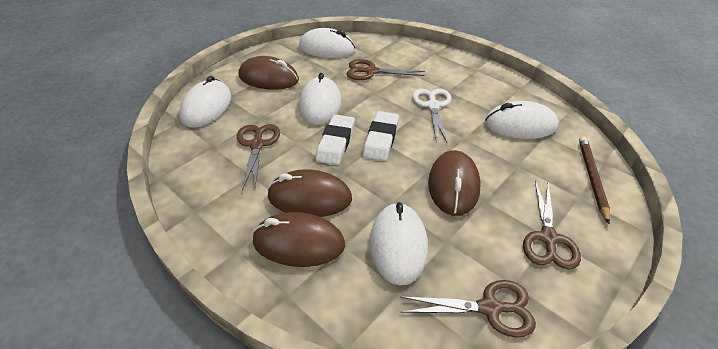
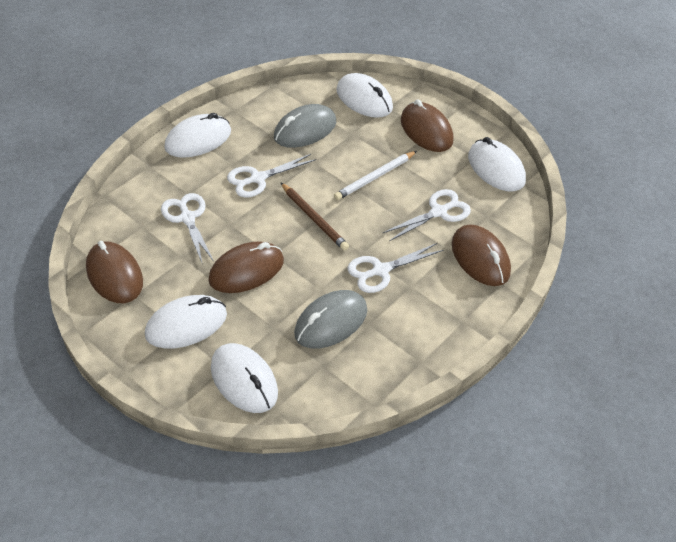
brown scissors: 4 -> 0
grey mouse: 0 -> 2
white eraser: 2 -> 0
white pencil: 0 -> 1
white scissors: 1 -> 4

